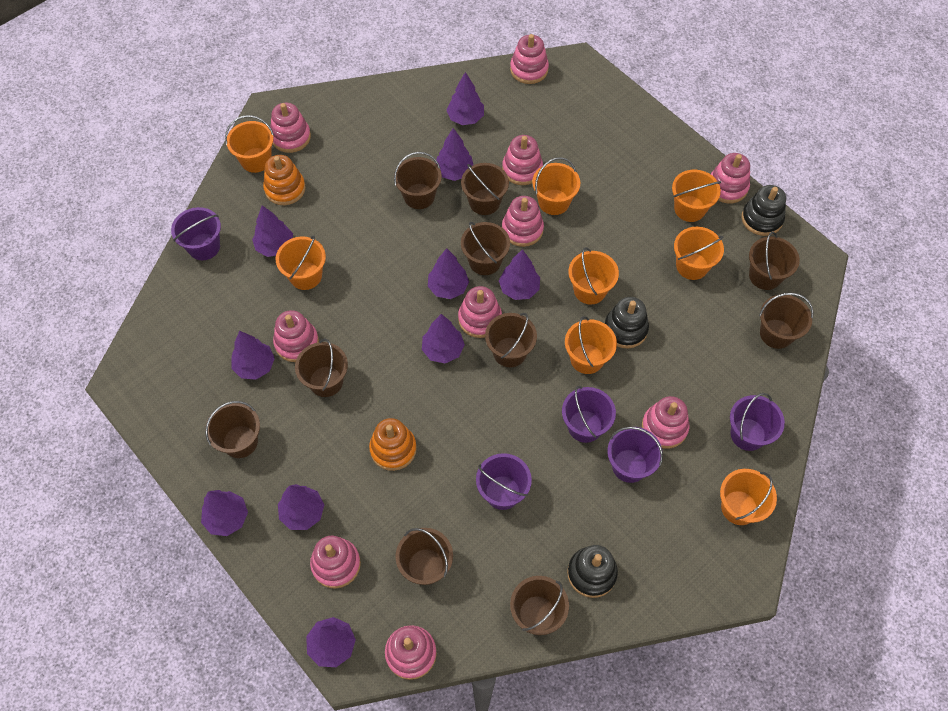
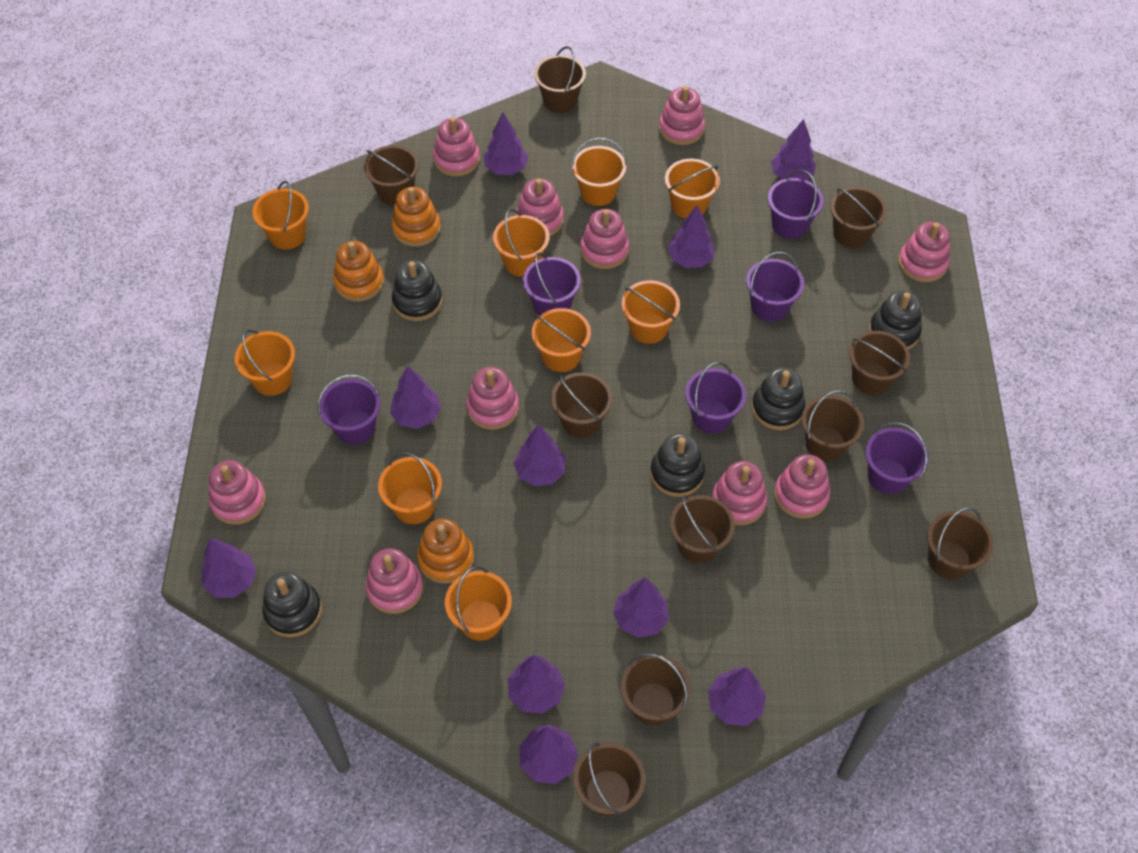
black stacking toy: 3 -> 5
orange bucket: 8 -> 9
orange stacking toy: 2 -> 3
purple bucket: 5 -> 6

